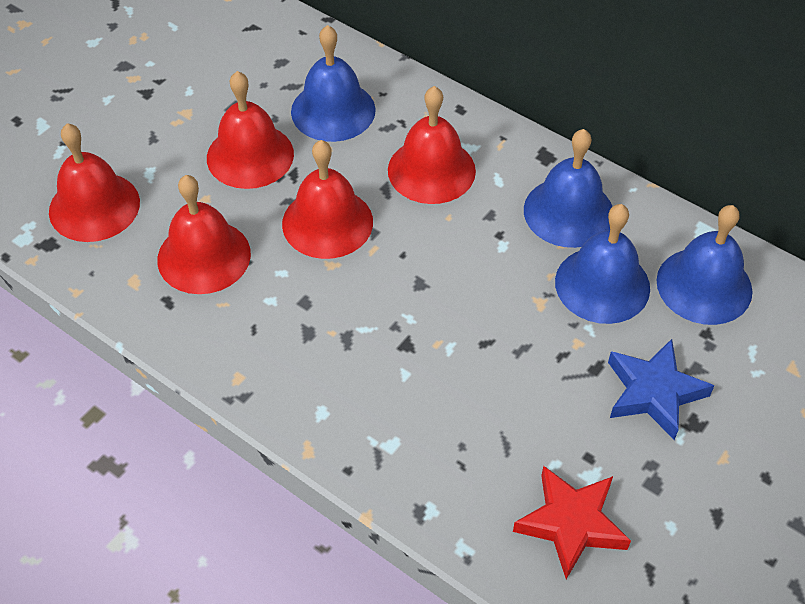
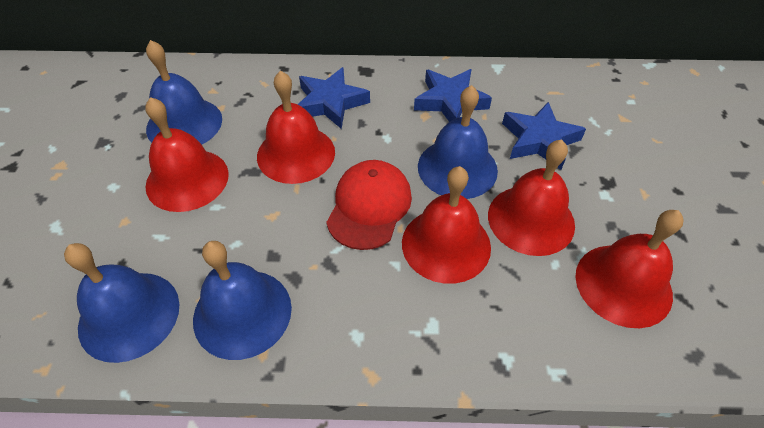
blue star: 1 -> 3
red cap: 0 -> 1
red star: 1 -> 0

